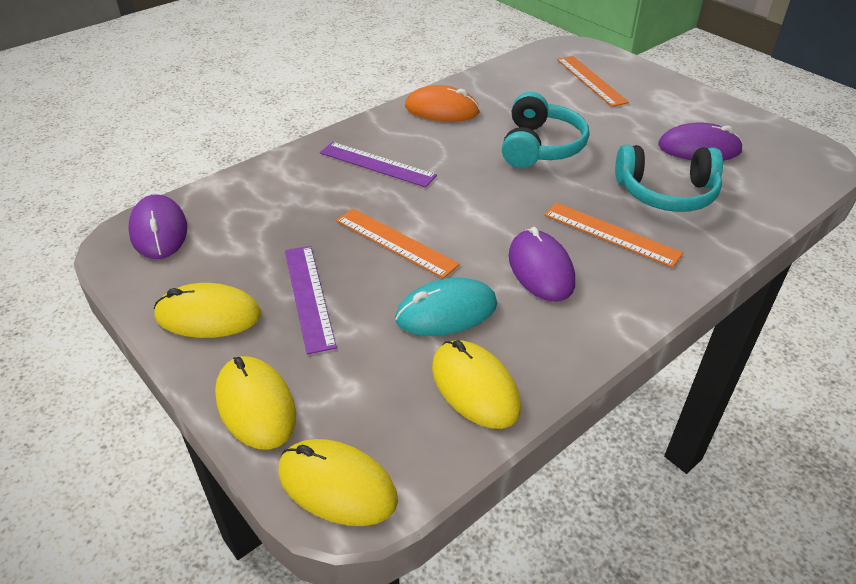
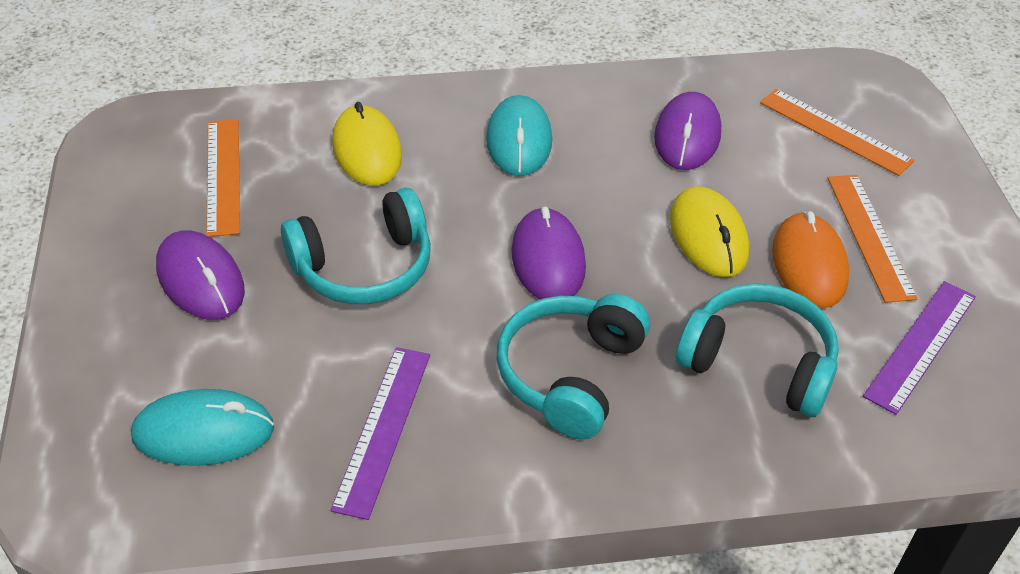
turquoise headphones: 2 -> 3
turquoise mouse: 1 -> 2
yellow mouse: 4 -> 2

